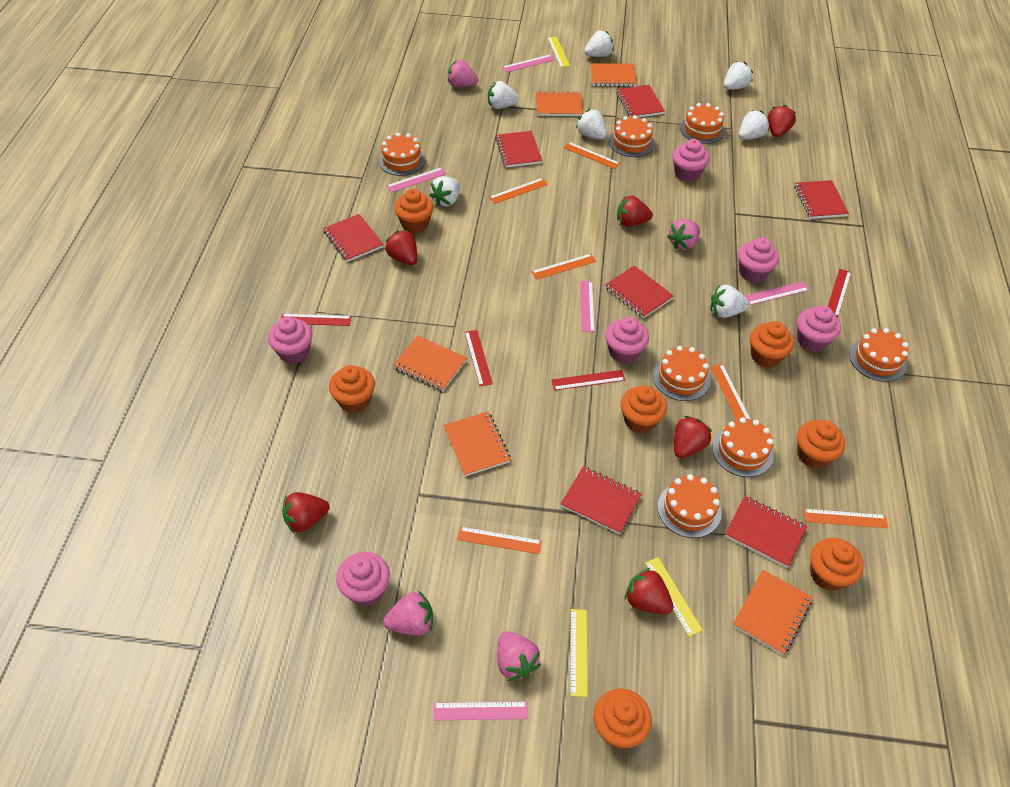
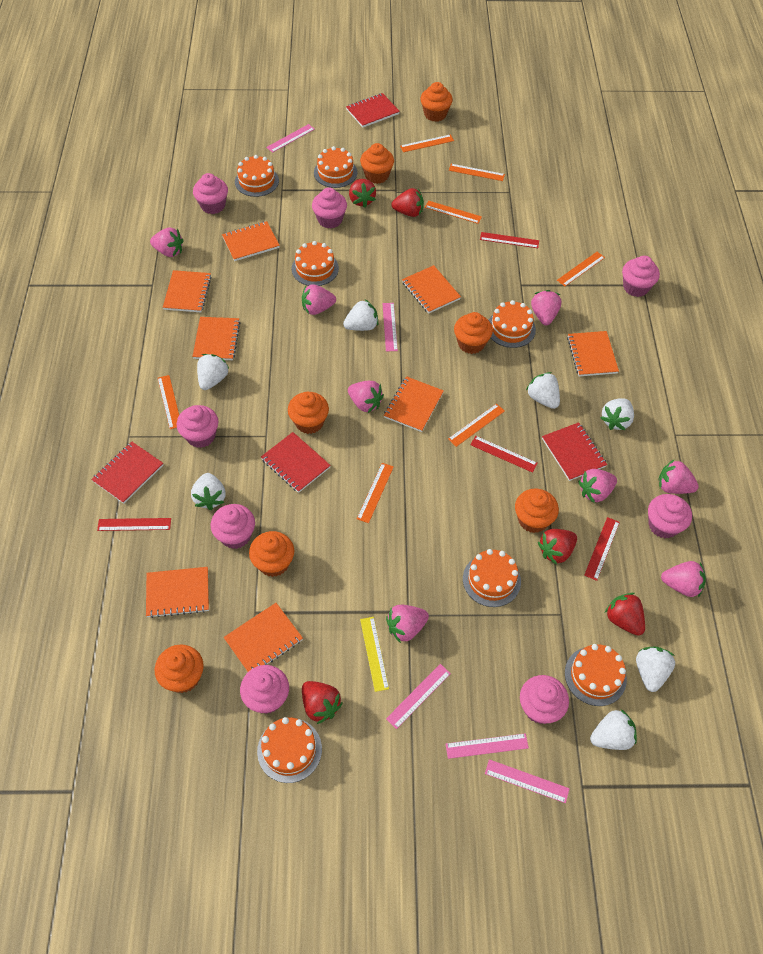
orange notebook: 5 -> 8
orange ruler: 6 -> 7
pink cupcake: 6 -> 8
pink strawberry: 4 -> 8
red notebook: 7 -> 4
red strawberry: 6 -> 5
yellow ruler: 3 -> 1

